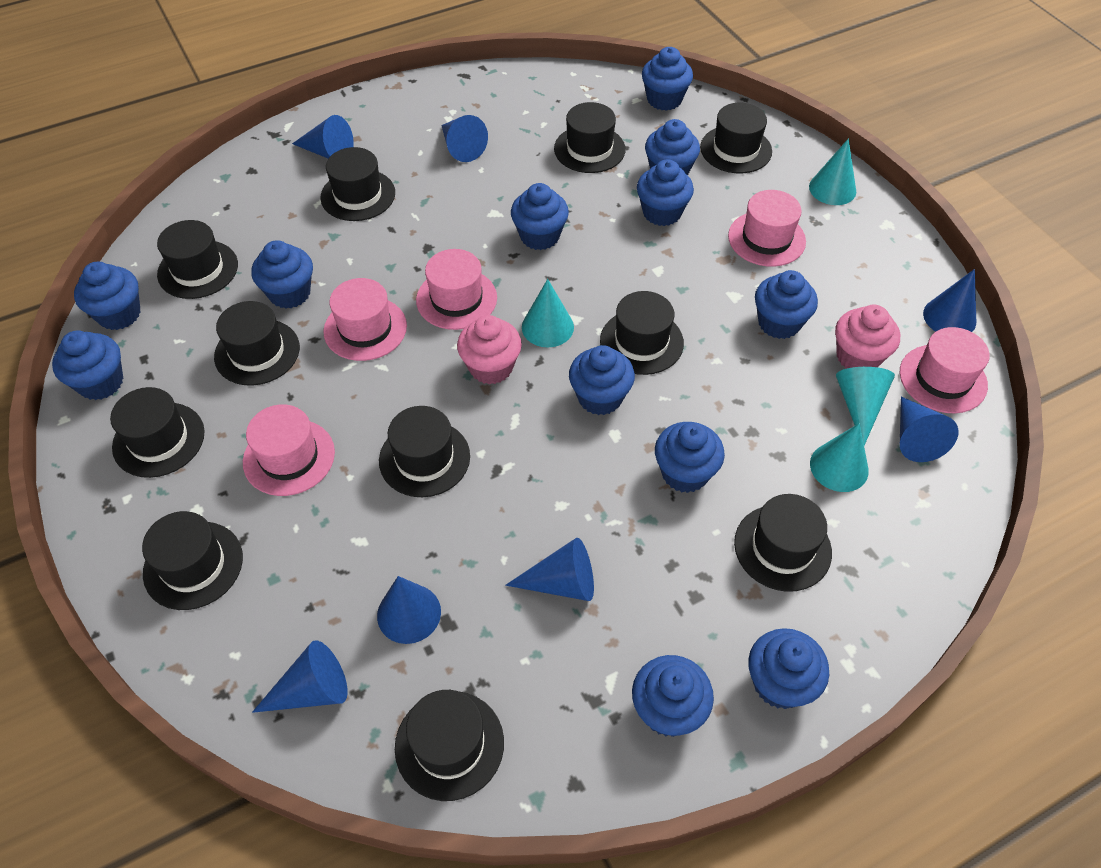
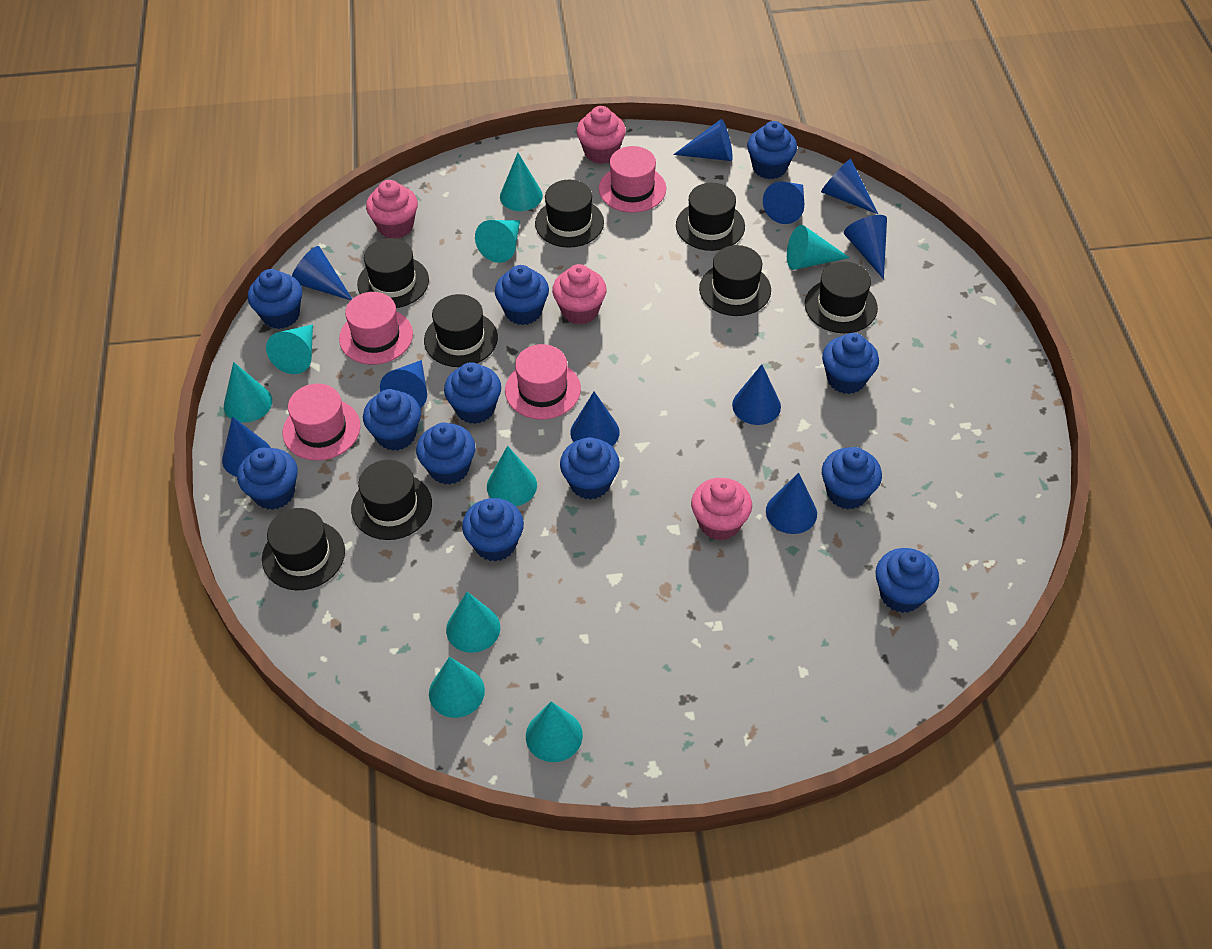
black hat: 11 -> 8
blue cone: 7 -> 10
pink cupcake: 2 -> 4
pink hat: 5 -> 4
turquoise cone: 4 -> 9

